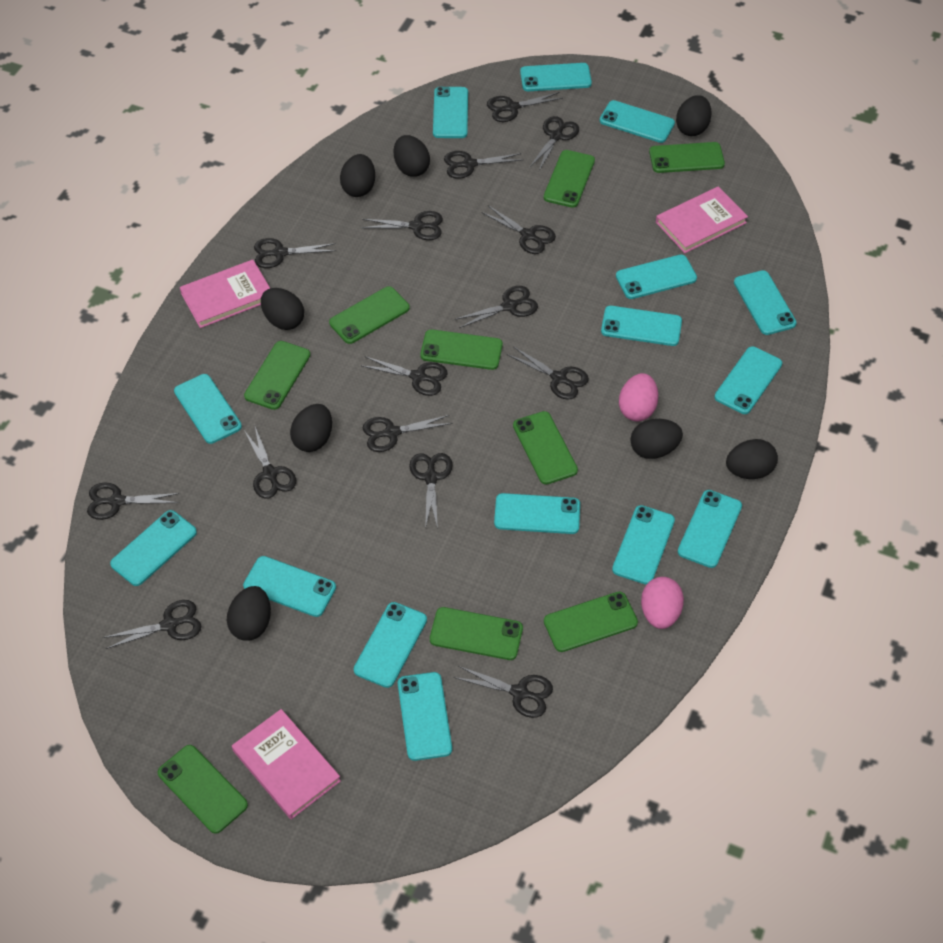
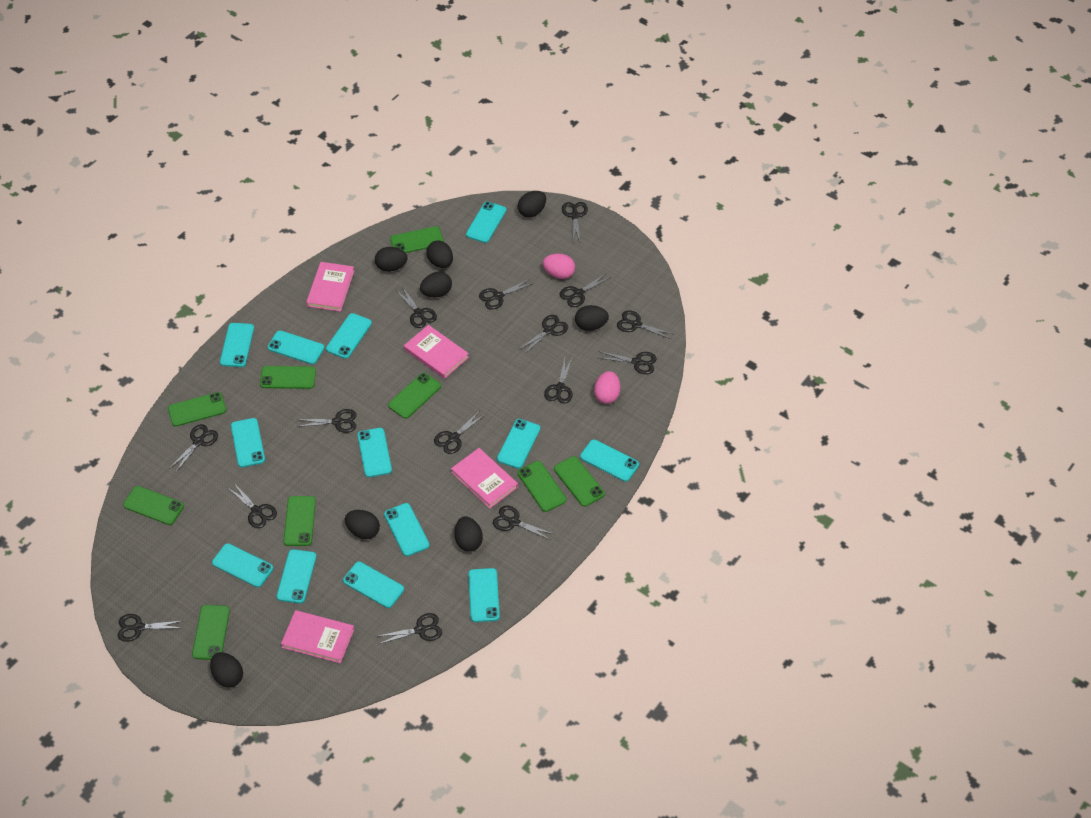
pink book: 3 -> 4
turquoise phone: 15 -> 13

